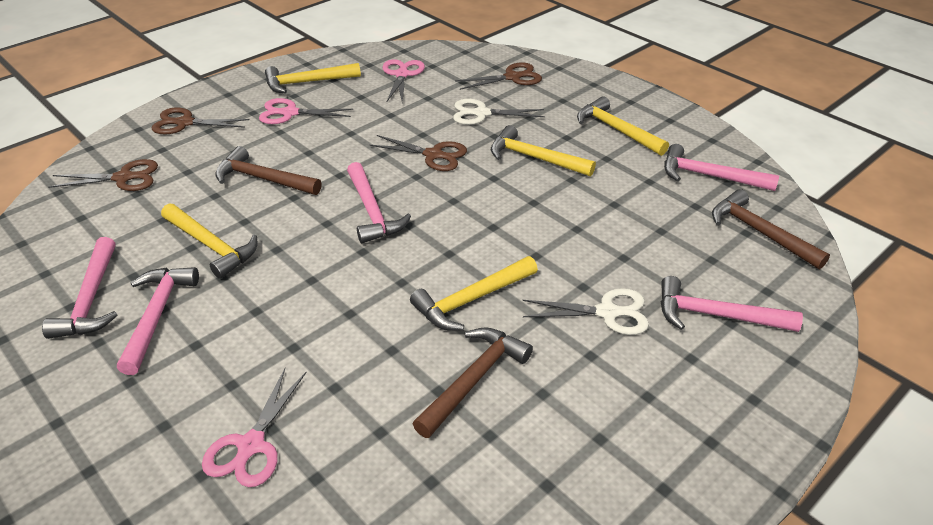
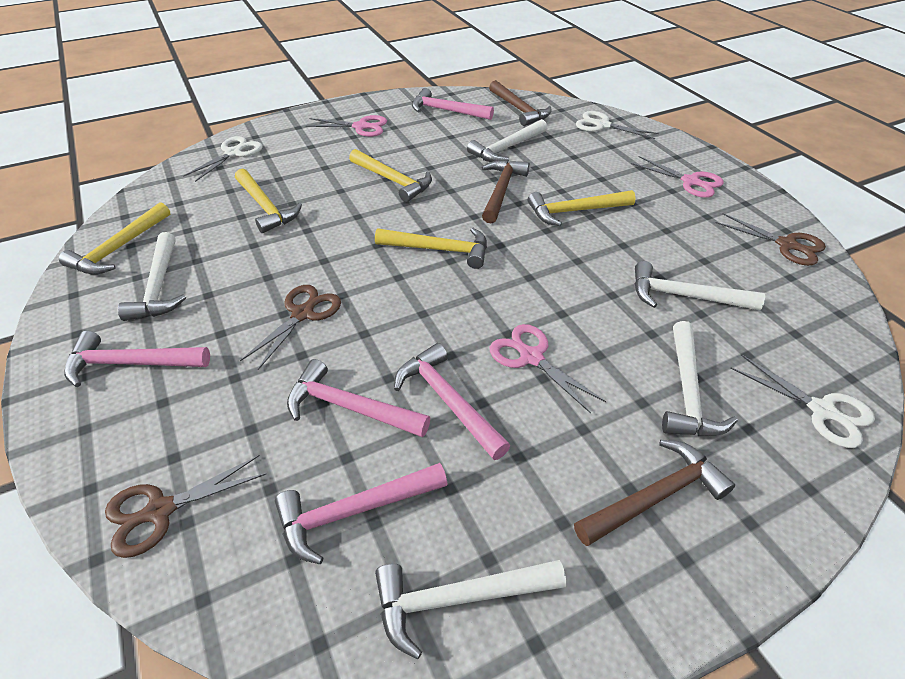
brown scissors: 4 -> 3
white hammer: 0 -> 5
white scissors: 2 -> 3

